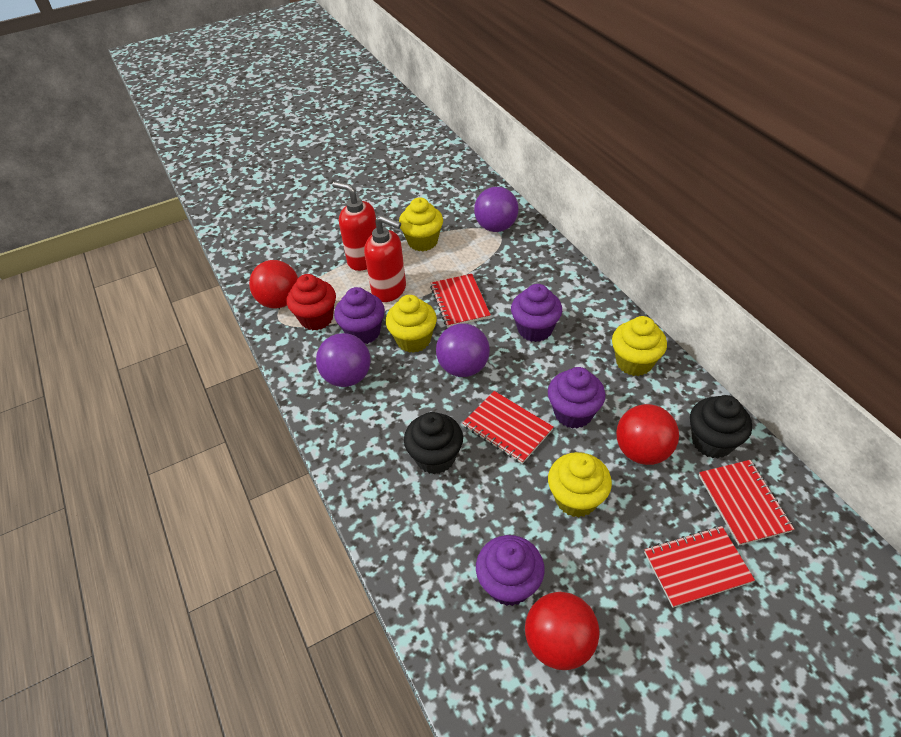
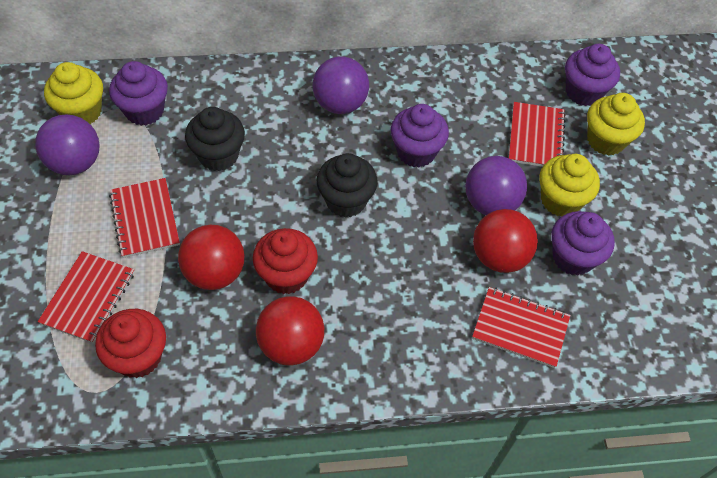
red cupcake: 1 -> 2
red soap dispenser: 2 -> 0
yellow cupcake: 4 -> 3

